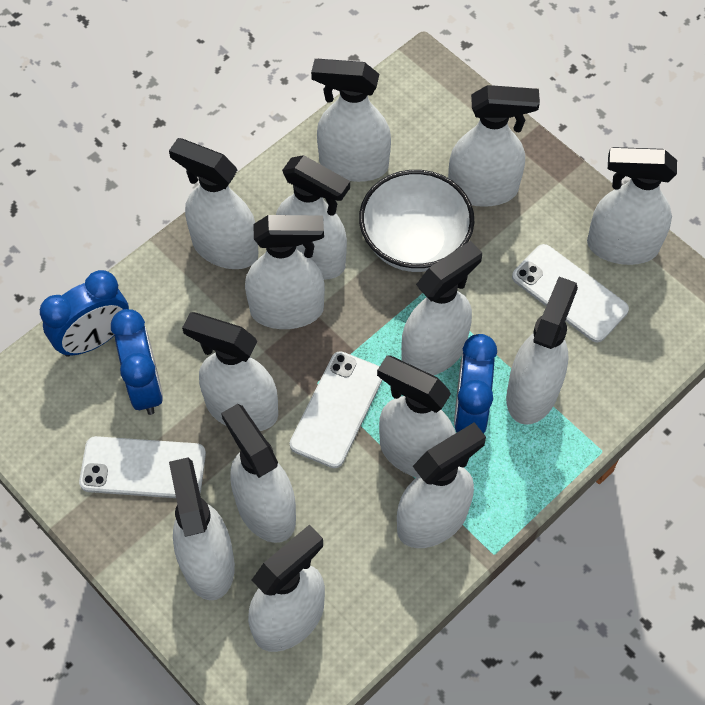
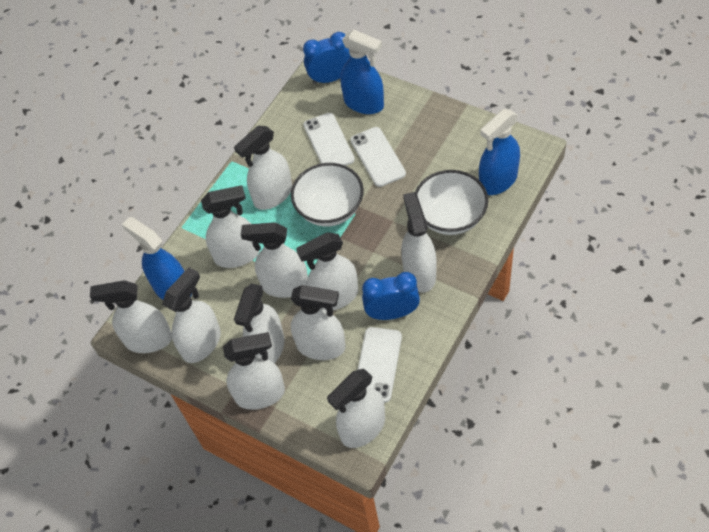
blue clock: 3 -> 2
blue spray bottle: 0 -> 3
white bowl: 1 -> 2
white spray bottle: 14 -> 11

